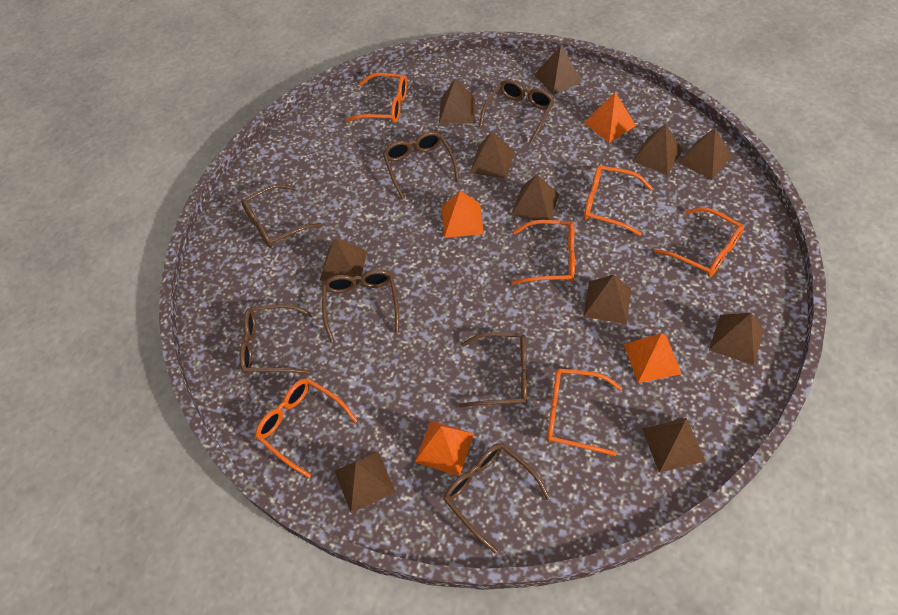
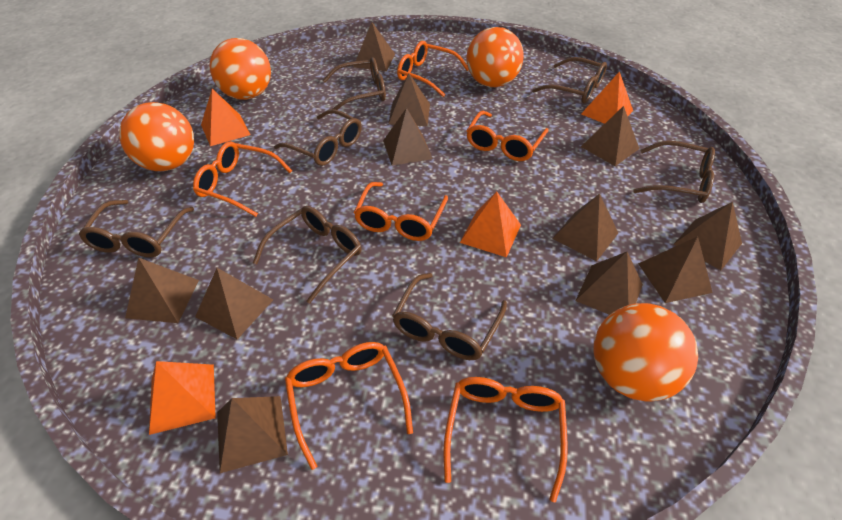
orange ball: 0 -> 4

